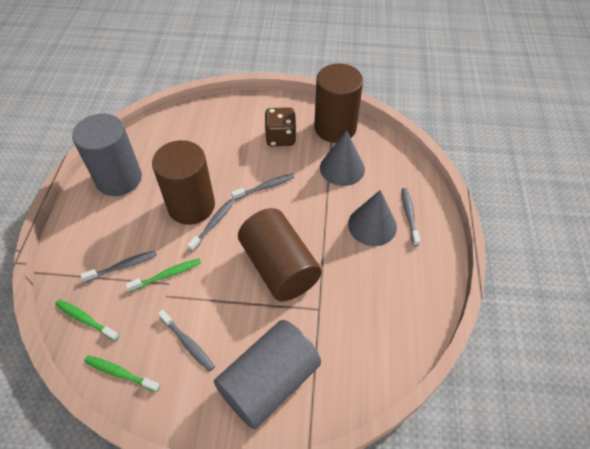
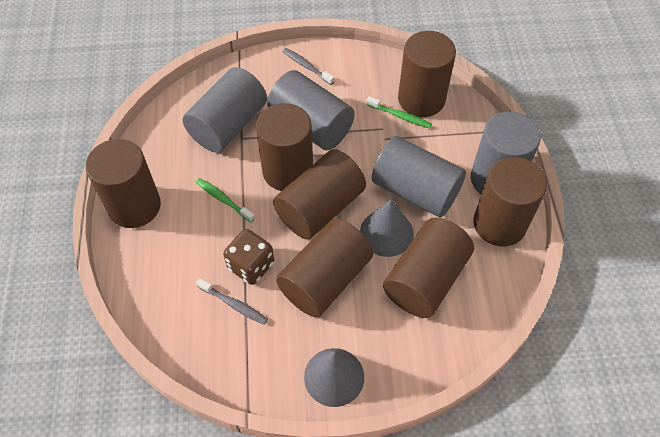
brown cylinder: 3 -> 7
green toothbrush: 3 -> 2
grey cylinder: 2 -> 4
grey toothbrush: 5 -> 2

